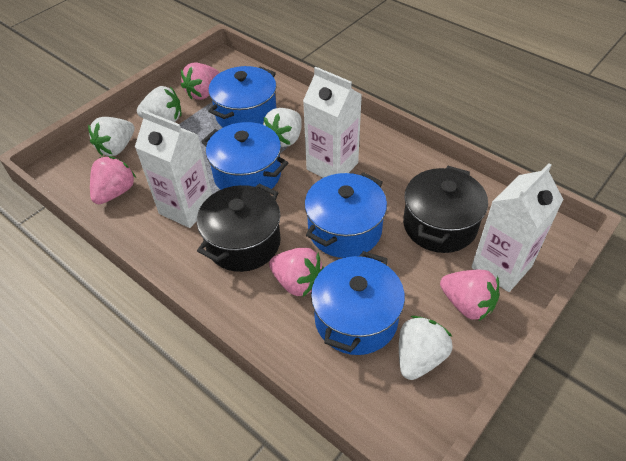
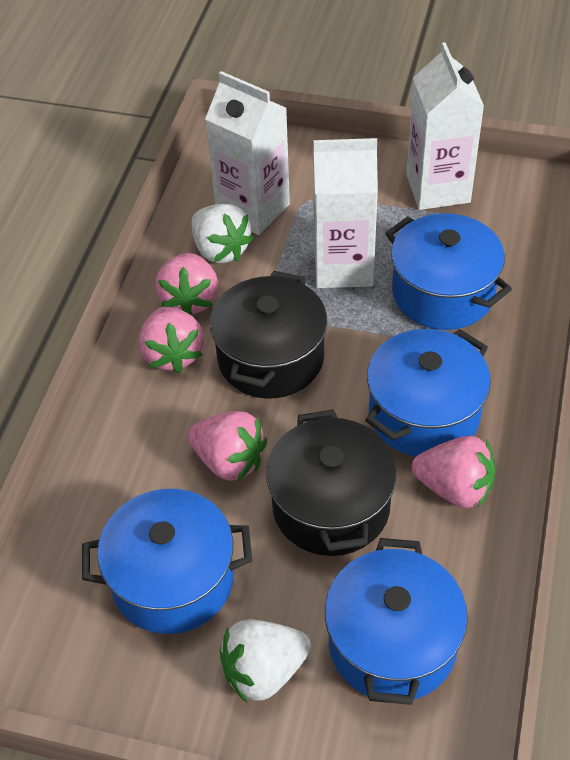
white strawberry: 4 -> 2

